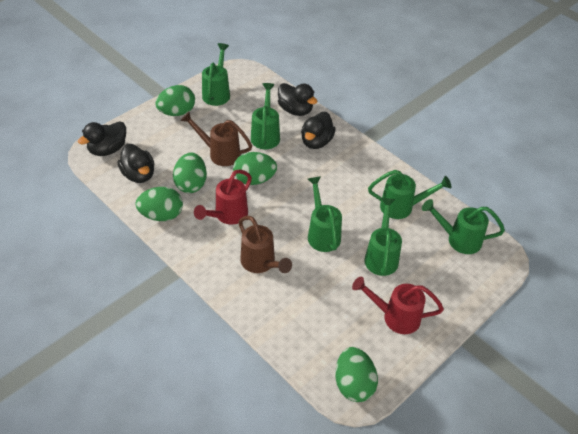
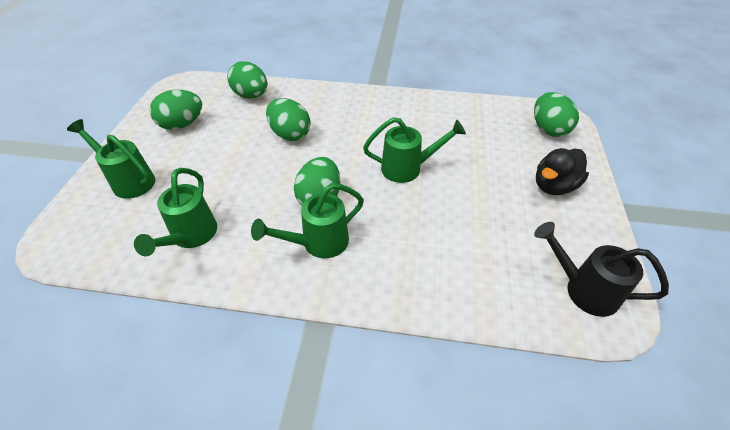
black duck: 4 -> 1
black watering can: 0 -> 1
brown watering can: 2 -> 0
green watering can: 6 -> 4
red watering can: 2 -> 0

